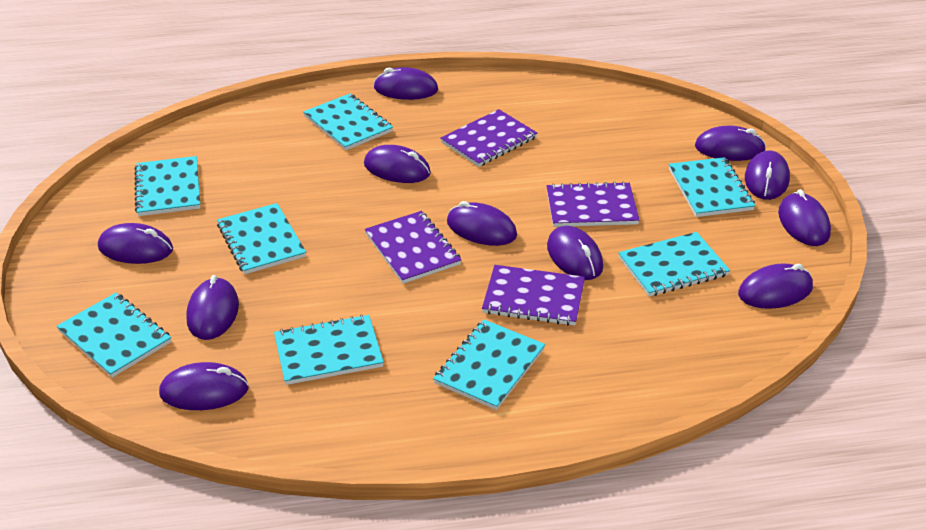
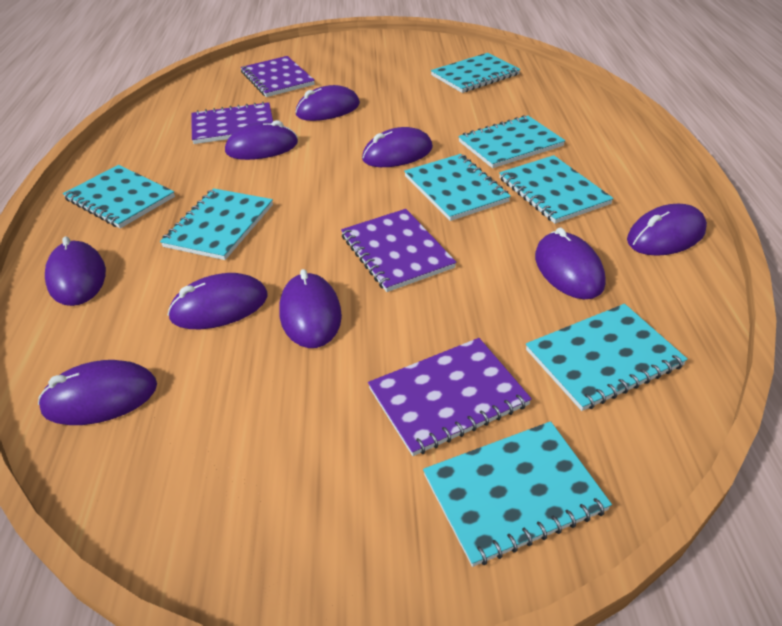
purple mouse: 11 -> 9

